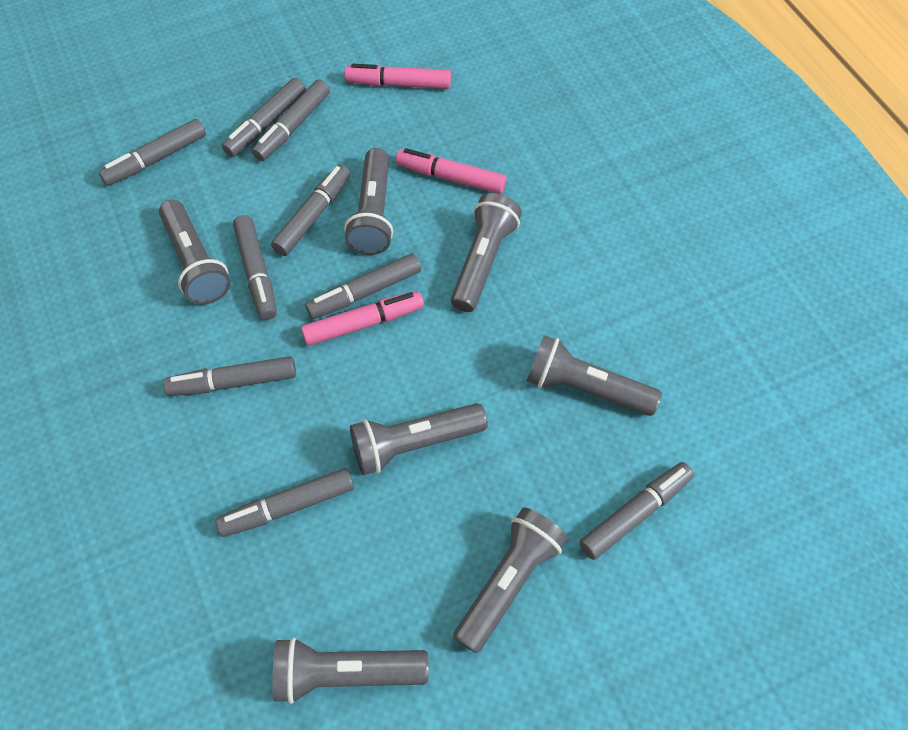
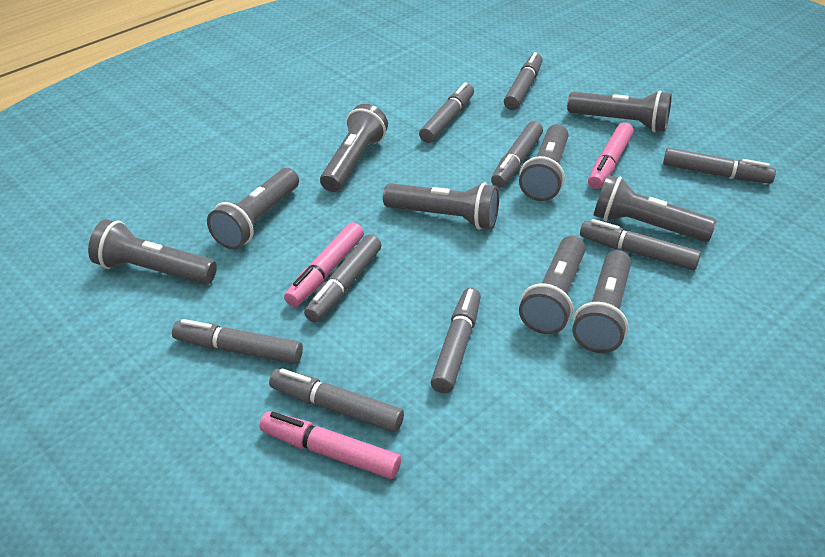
grey flashlight: 7 -> 9

